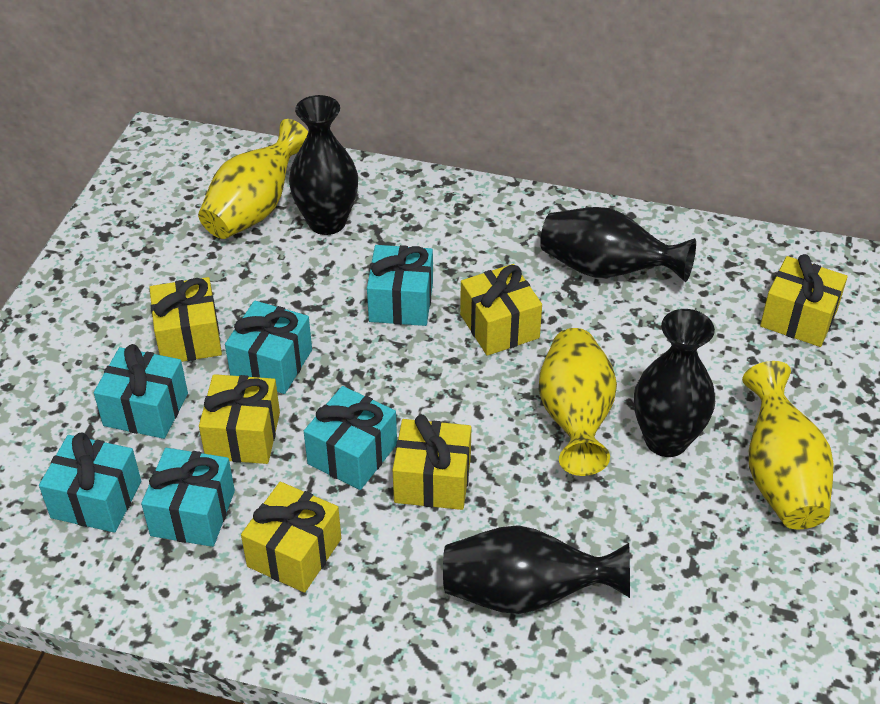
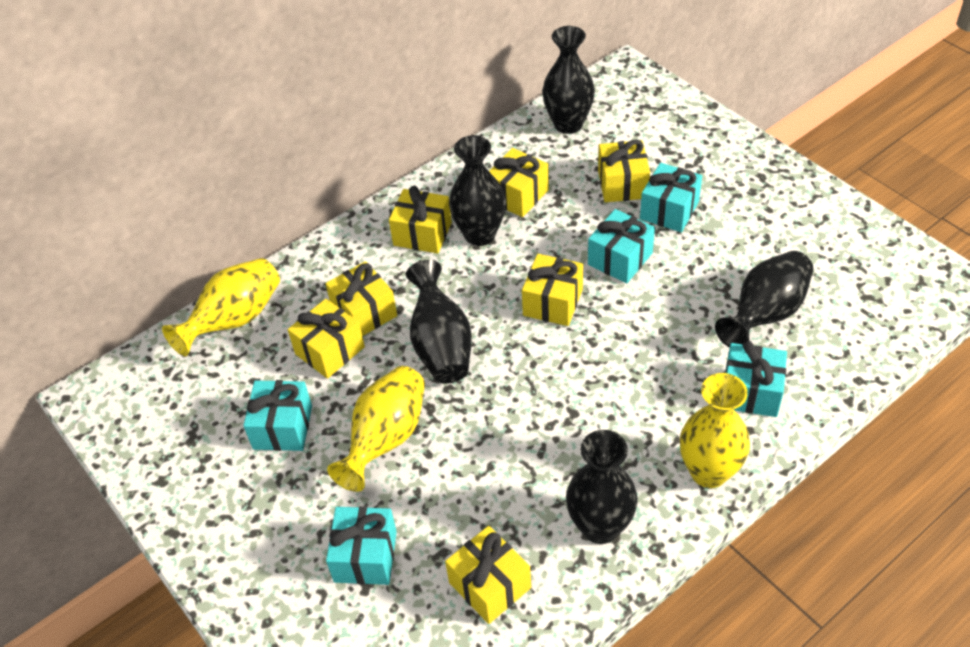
black vase: 4 -> 5
turquoise gift: 6 -> 5
yellow gift: 6 -> 7

